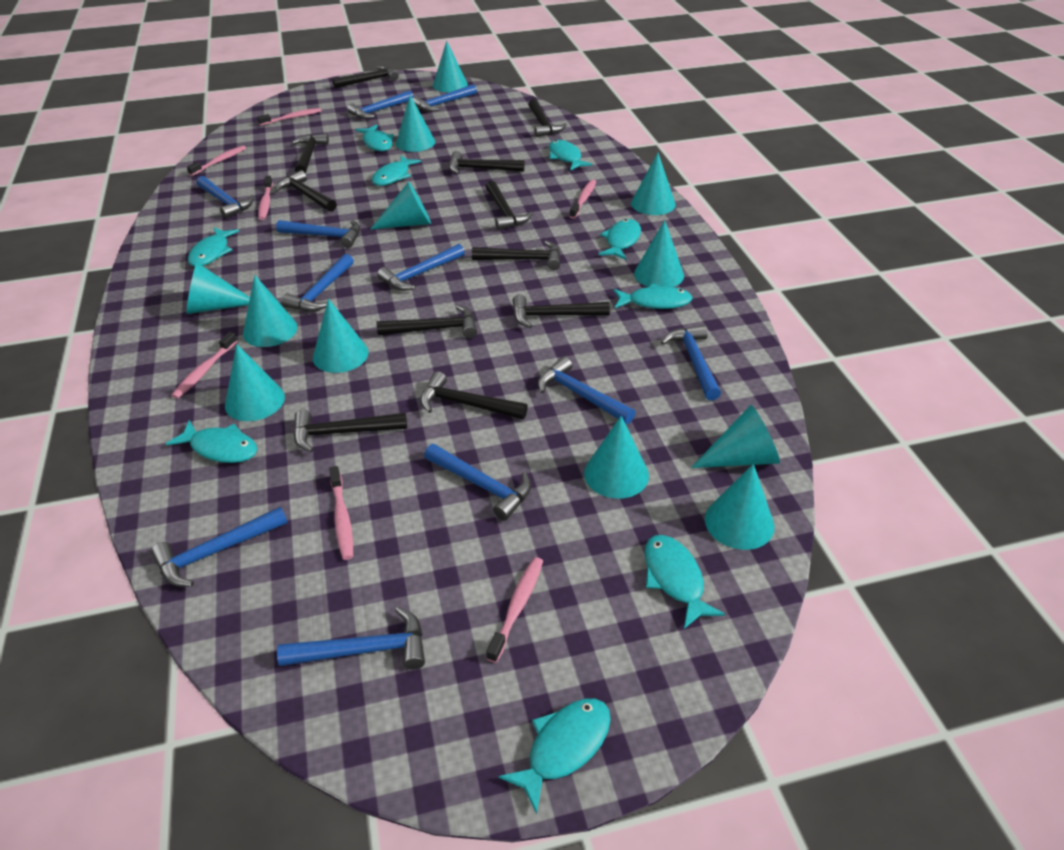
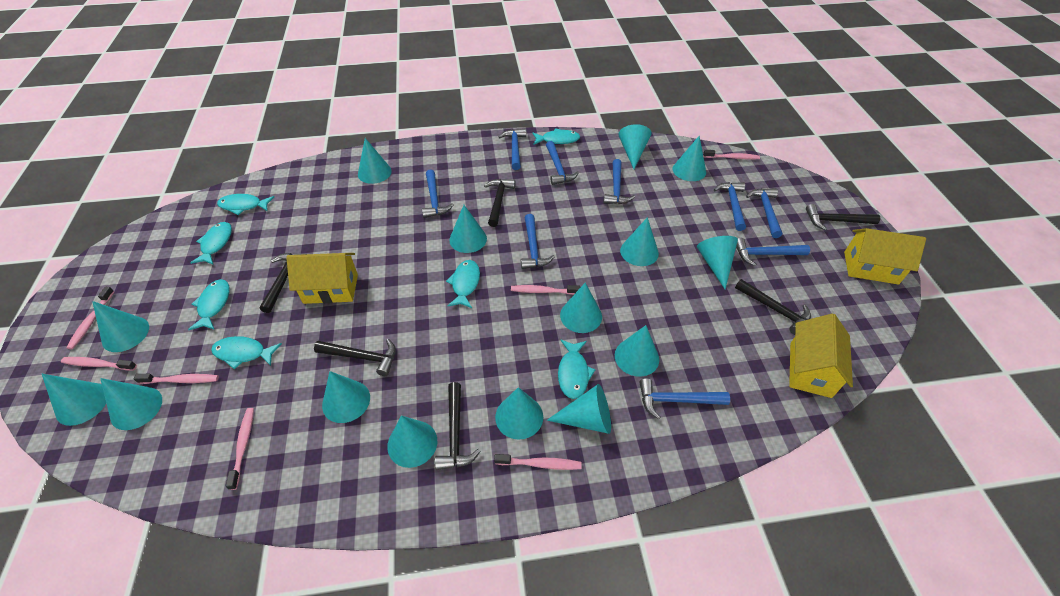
black hammer: 11 -> 6
blue hammer: 11 -> 9
turquoise cone: 12 -> 15
turquoise fish: 9 -> 7
yellow house: 0 -> 3

